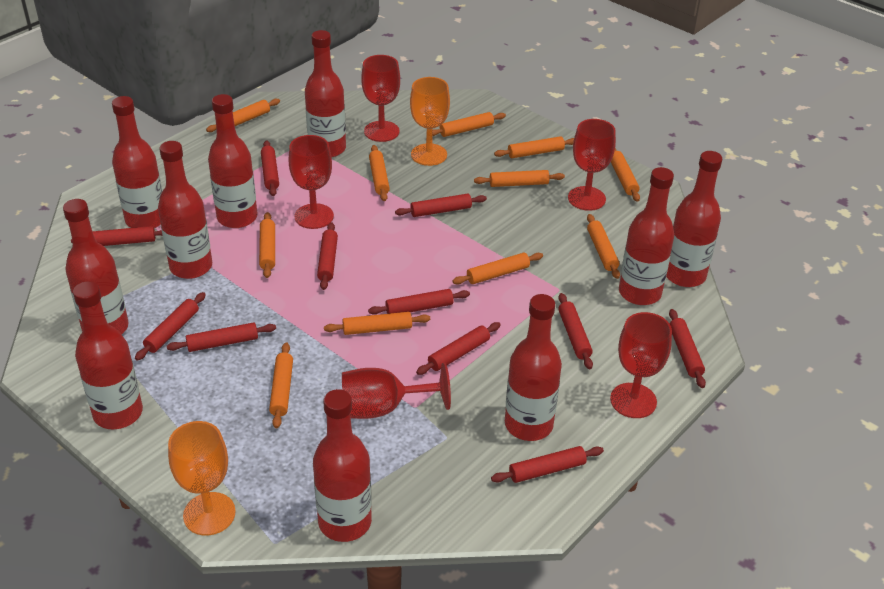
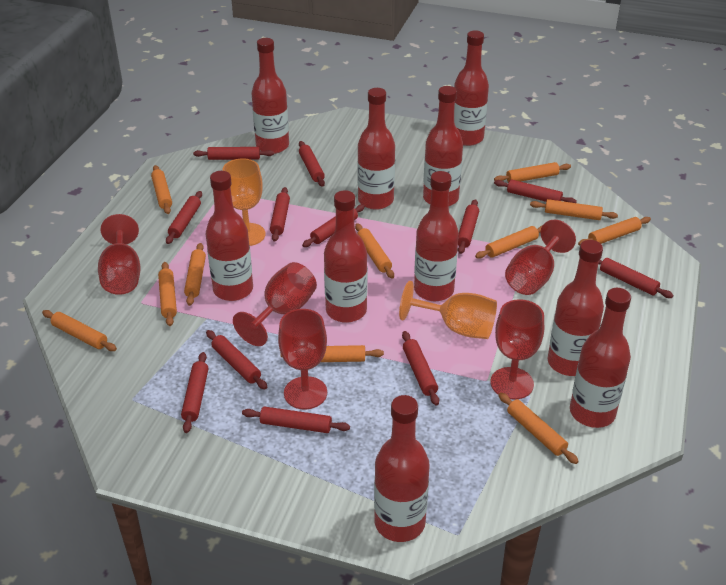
red rolling pin: 11 -> 12

